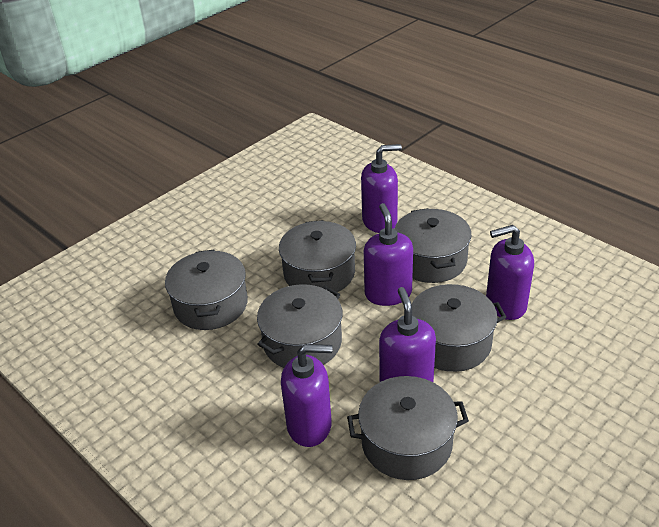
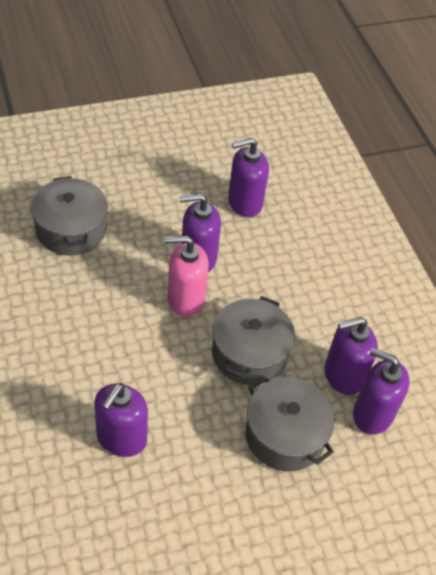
grey pot: 6 -> 3
pink soap dispenser: 0 -> 1

